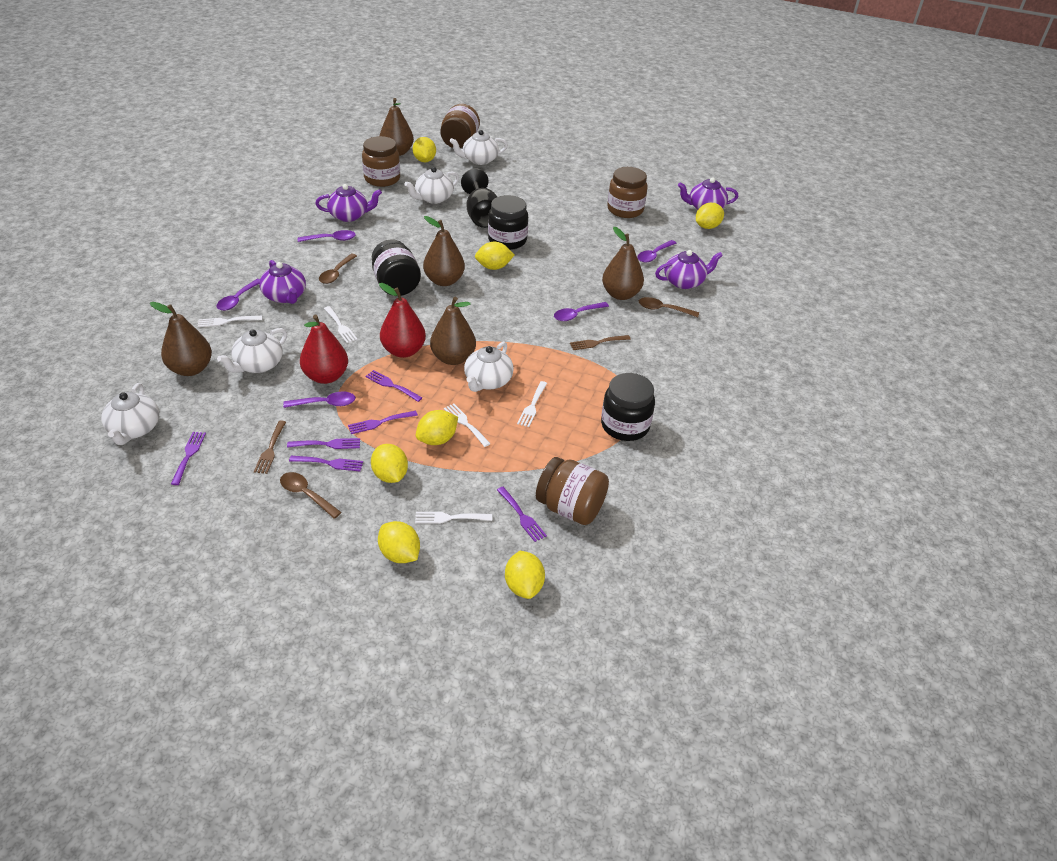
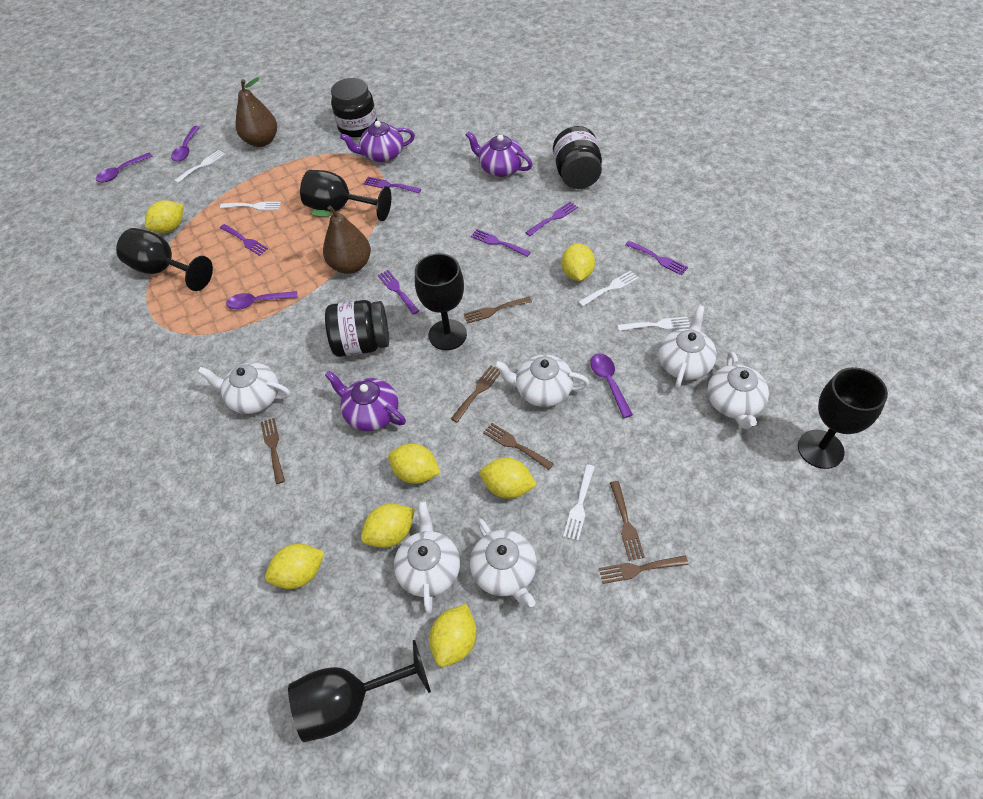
black goblet: 1 -> 5
brown fork: 2 -> 6
brown jar: 4 -> 0
brown pear: 5 -> 2
brown spoon: 3 -> 0
purple spoon: 5 -> 4
purple teapot: 4 -> 3
red pear: 2 -> 0
white teapot: 5 -> 6

